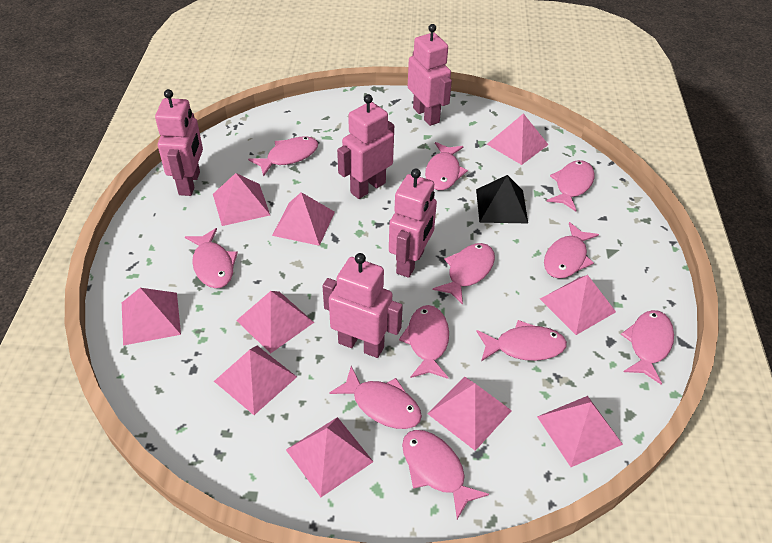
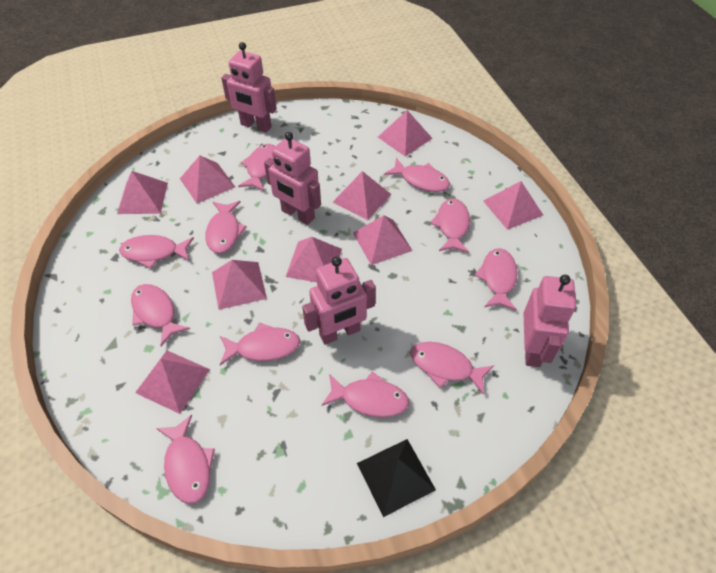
pink pyramid: 10 -> 9
pink robot: 5 -> 4

